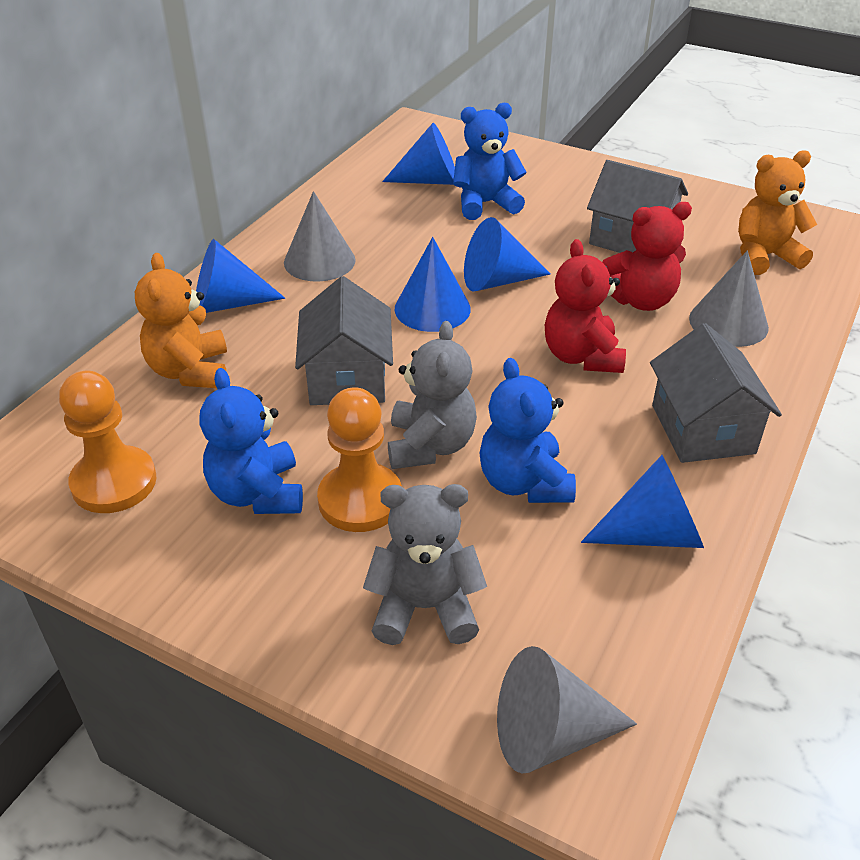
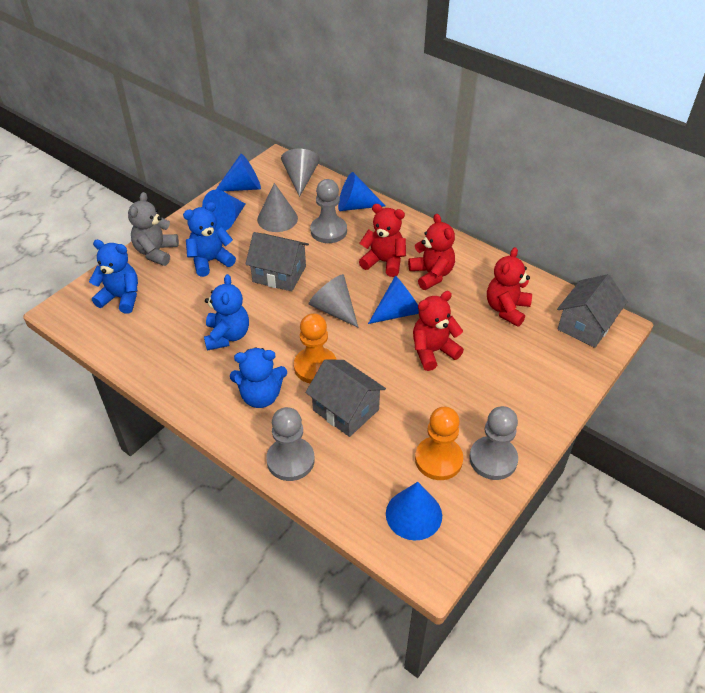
blue teddy bear: 3 -> 4
grey pawn: 0 -> 3
grey teddy bear: 2 -> 1
orange teddy bear: 2 -> 0
red teddy bear: 2 -> 4

